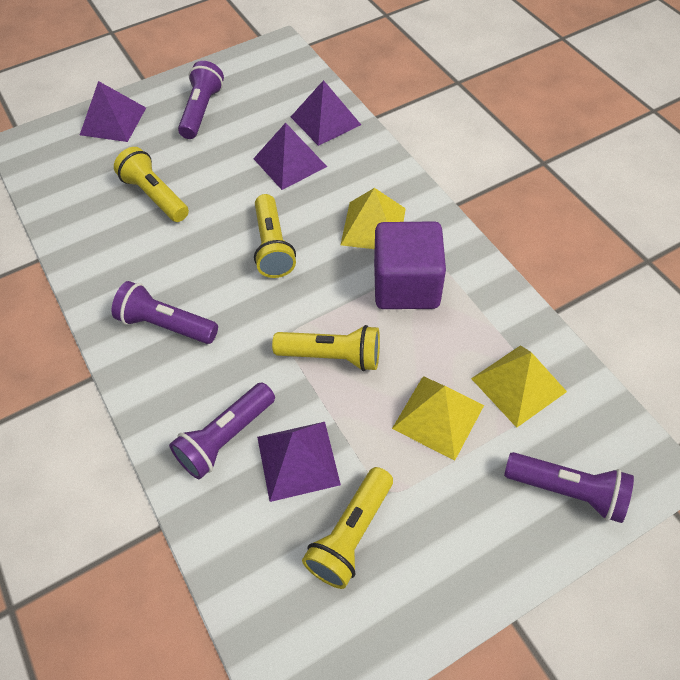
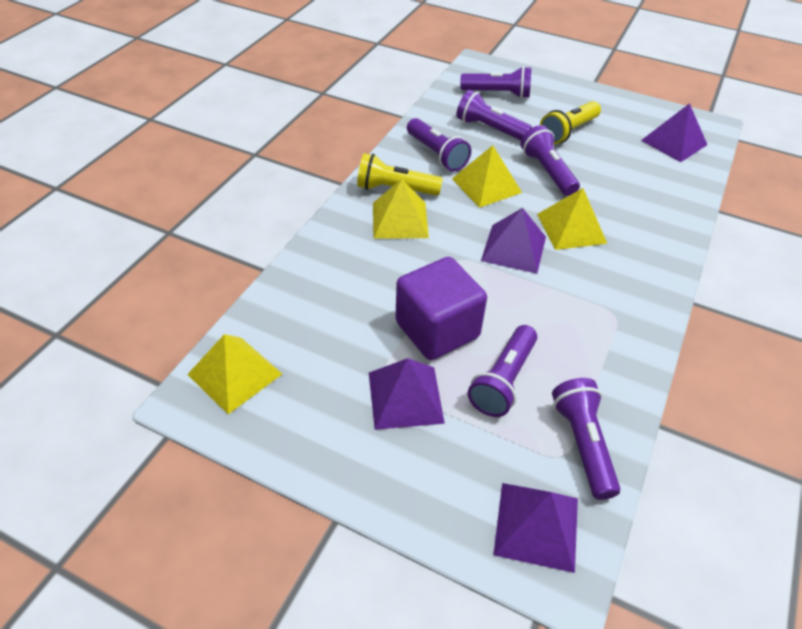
purple flashlight: 4 -> 6
yellow flashlight: 4 -> 2
yellow pyramid: 3 -> 4

